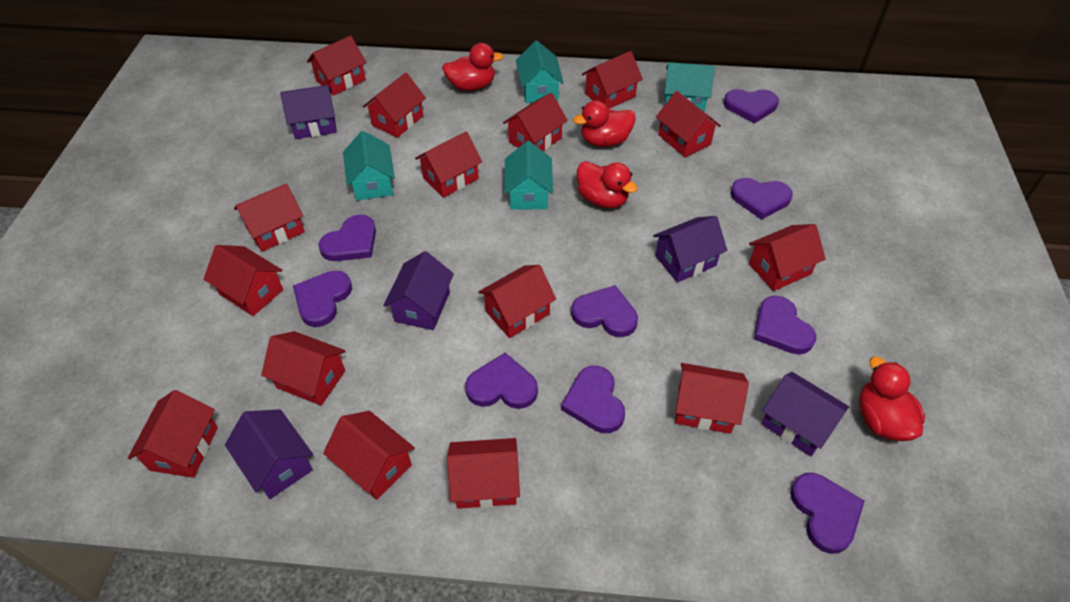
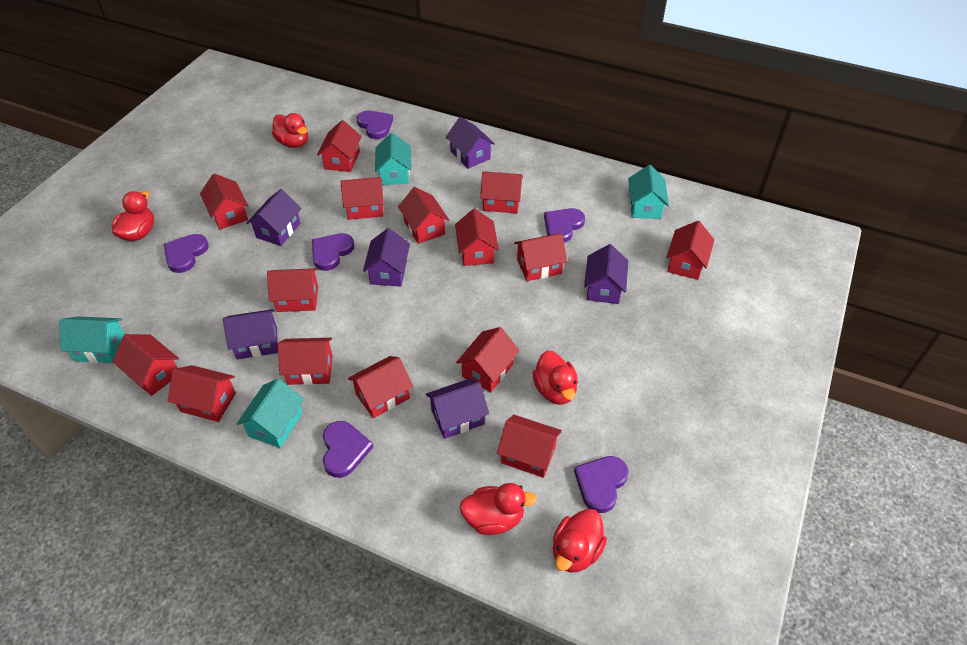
purple heart: 9 -> 6
purple house: 5 -> 6
red duck: 4 -> 5

